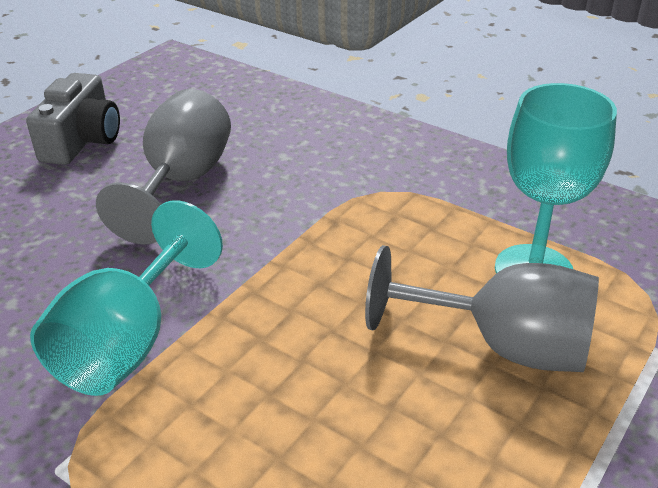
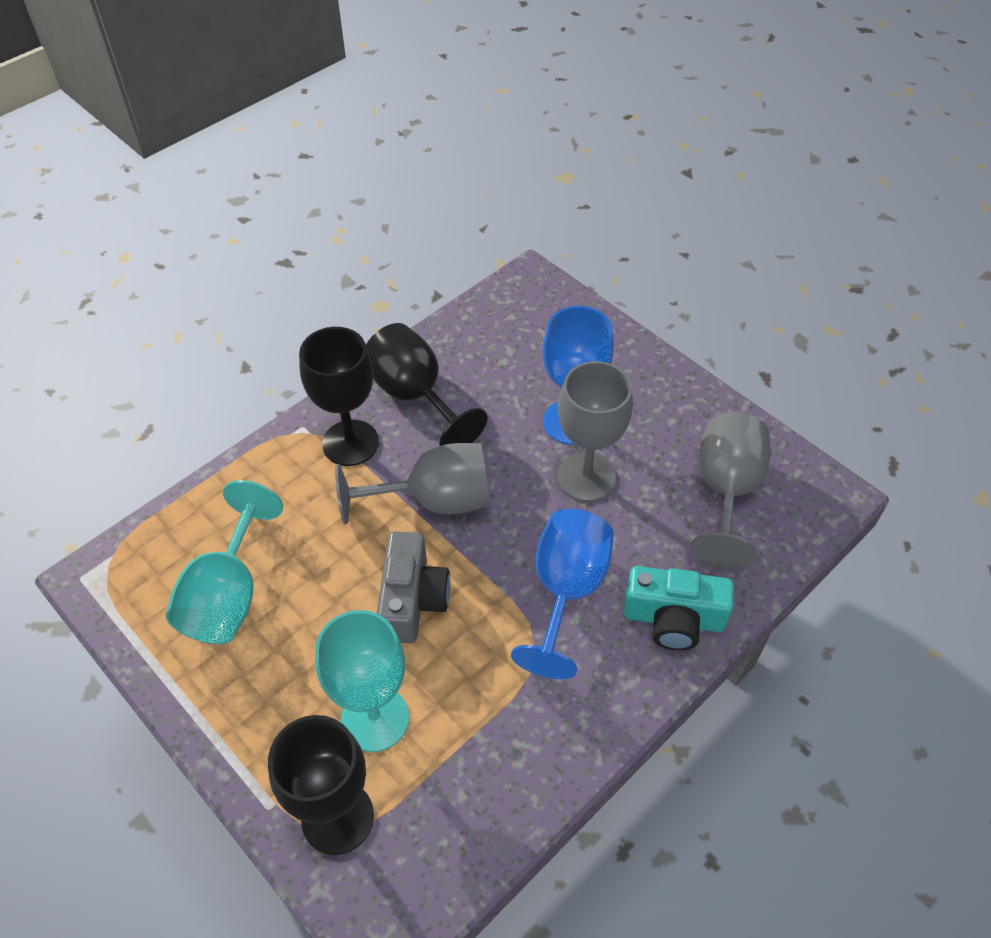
black goblet: 0 -> 3
blue goblet: 0 -> 2
grey goblet: 2 -> 3
turquoise camera: 0 -> 1

